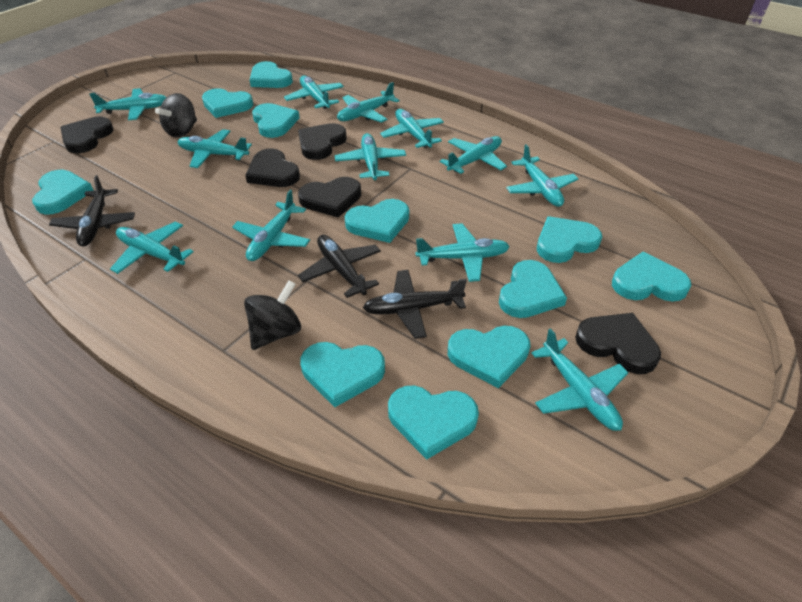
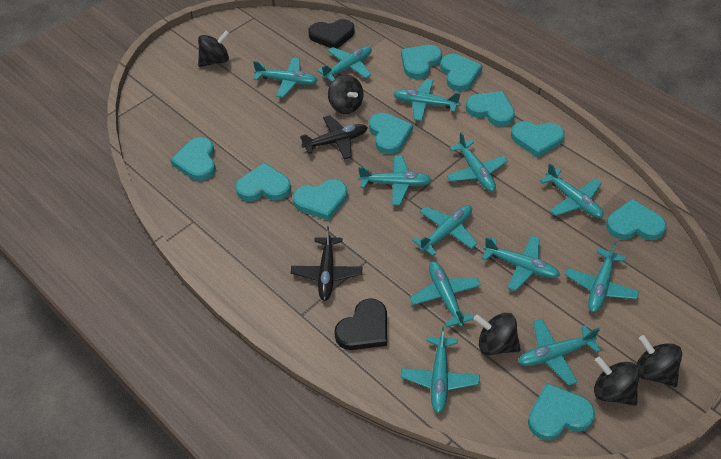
black heart: 5 -> 2
black plane: 3 -> 2
black spinning top: 2 -> 5
turquoise heart: 11 -> 10

